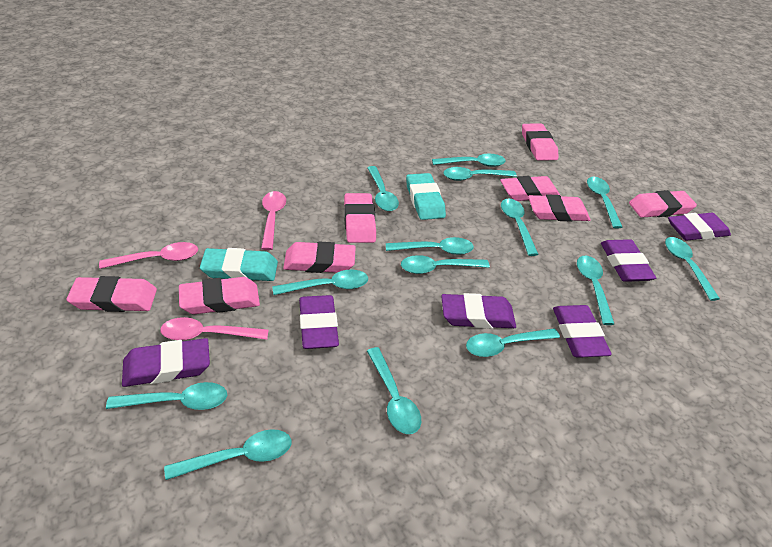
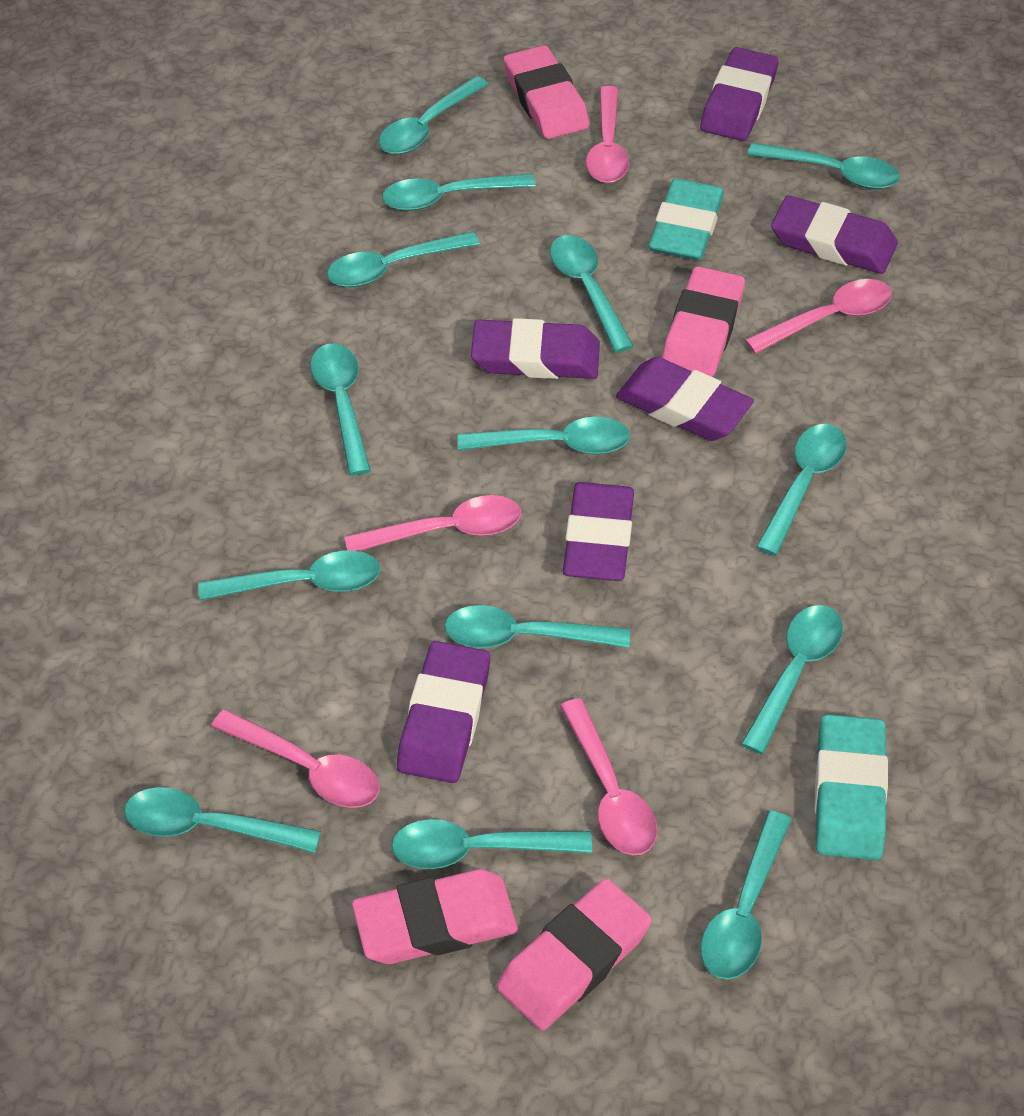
pink eraser: 8 -> 4
pink spoon: 3 -> 5

